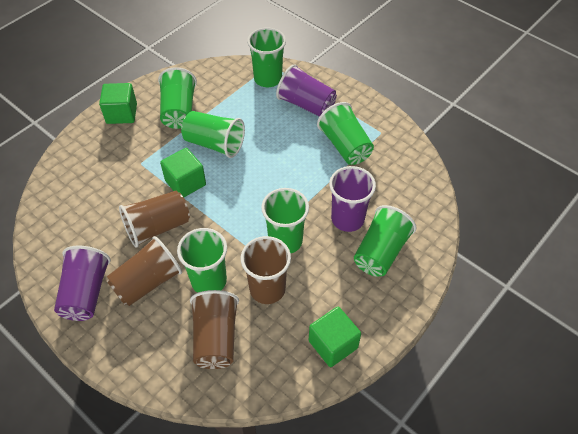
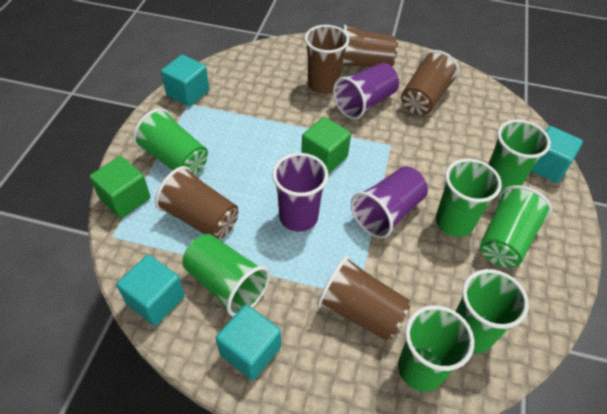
brown cup: 4 -> 5
green cube: 3 -> 2
turquoise cube: 0 -> 4

